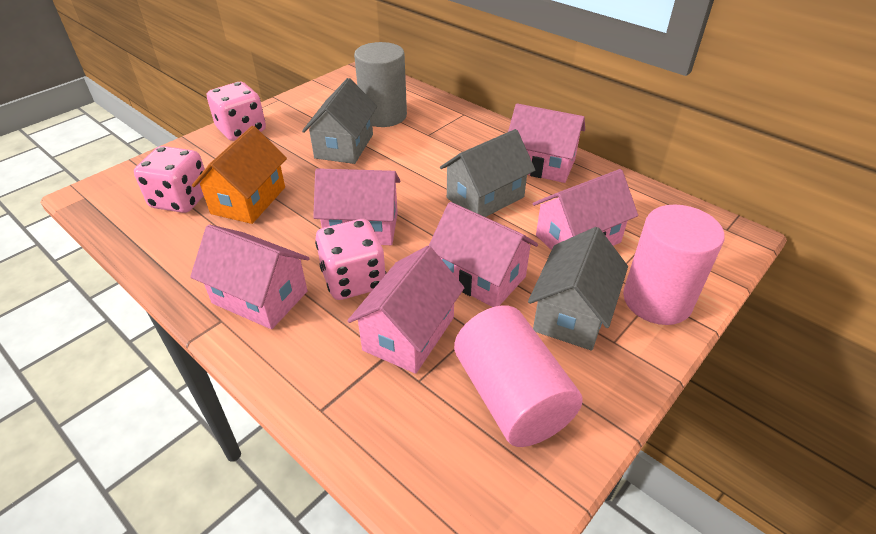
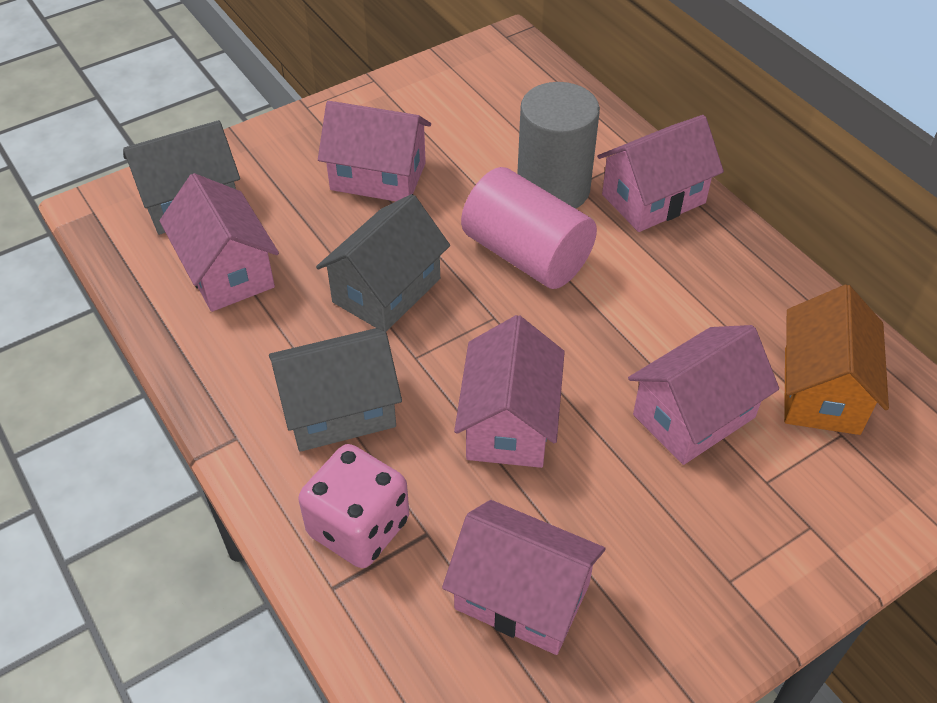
pink cylinder: 2 -> 1
pink dice: 3 -> 1

